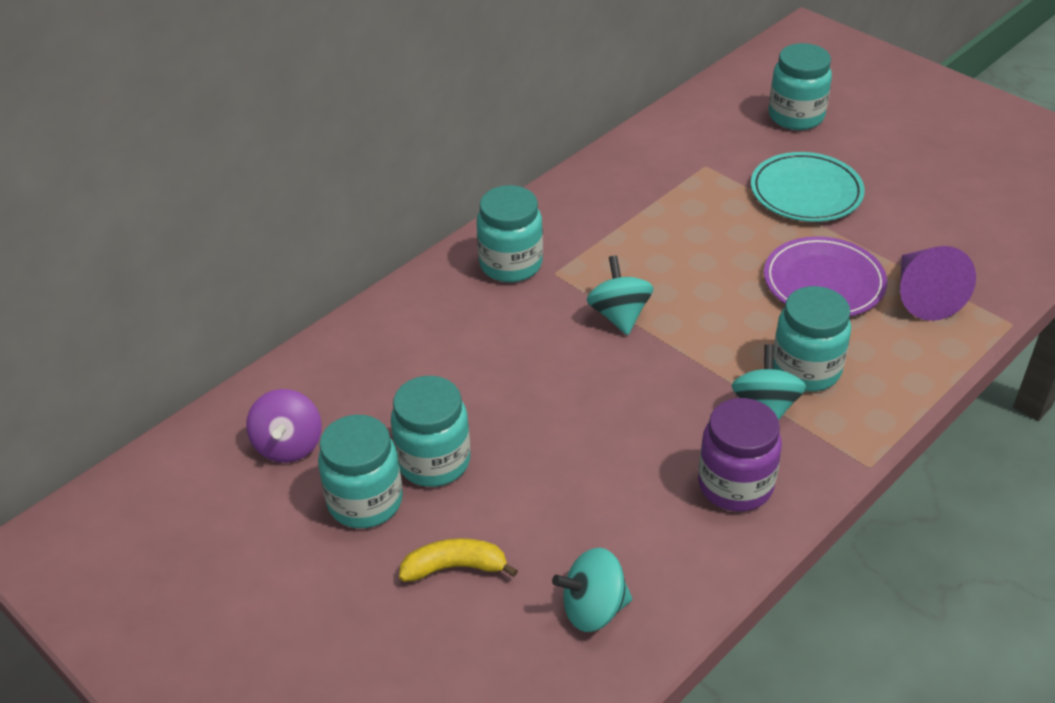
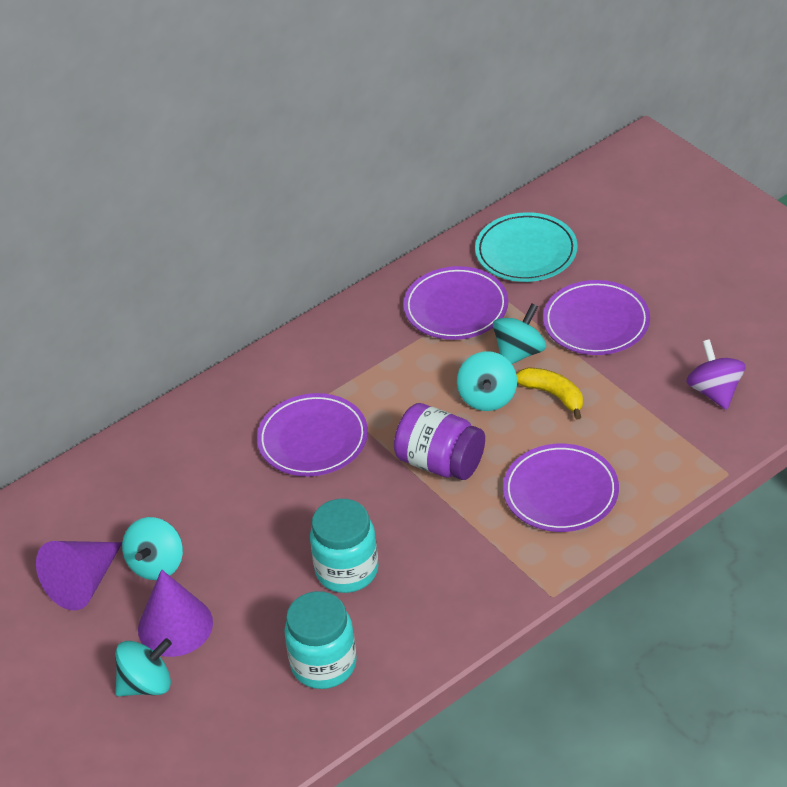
purple cone: 1 -> 2
purple plate: 1 -> 4
turquoise jar: 5 -> 2
turquoise spinning top: 3 -> 4

